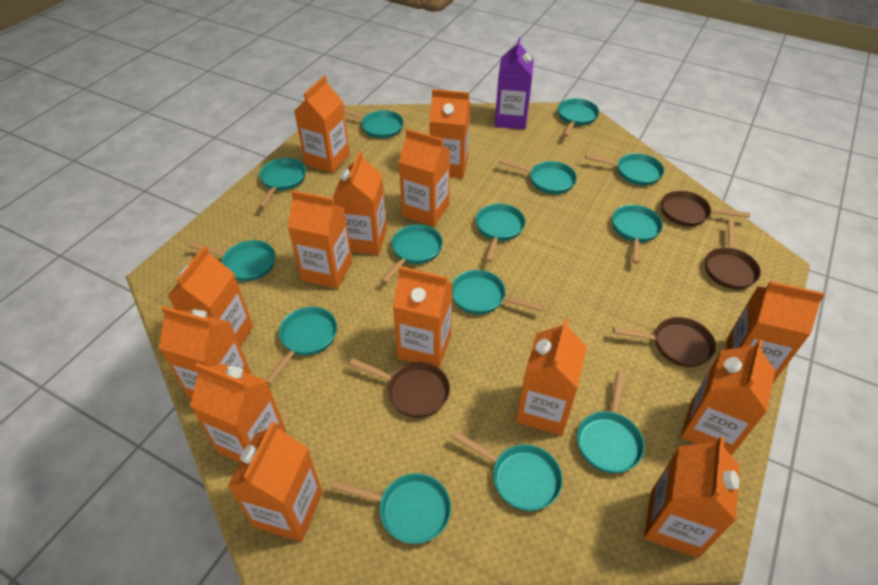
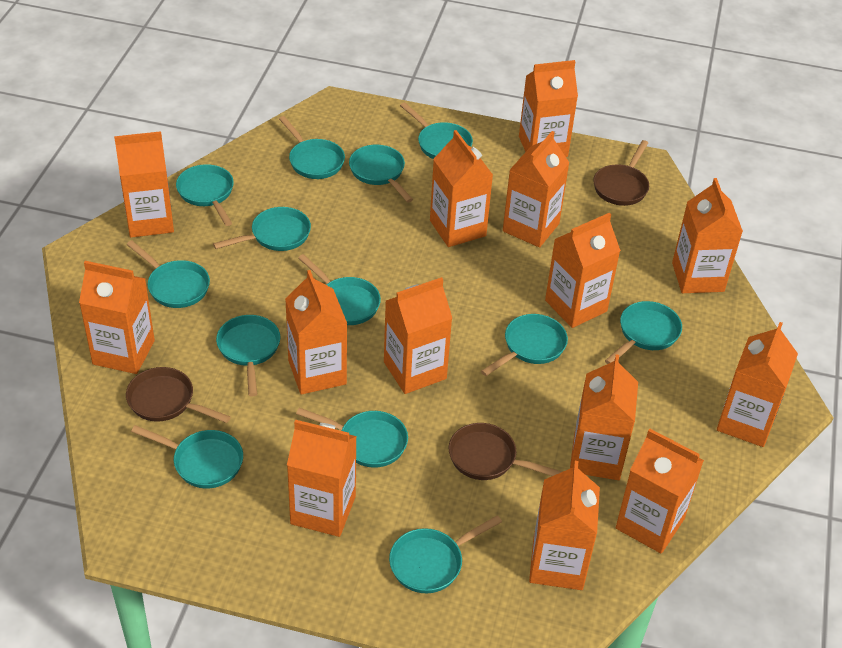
brown pan: 4 -> 3
purple carton: 1 -> 0
turquoise pan: 14 -> 13

